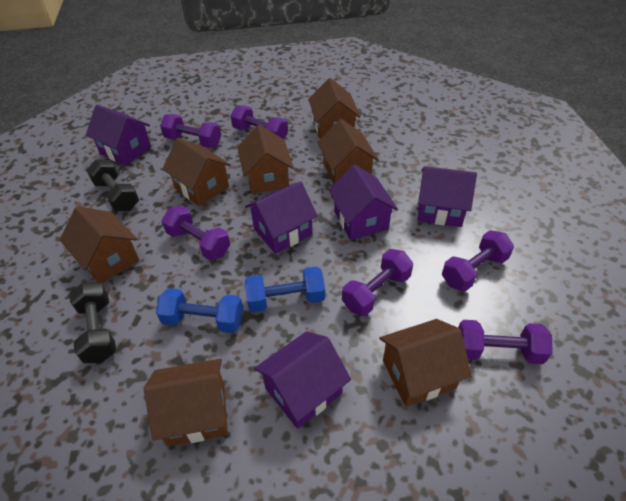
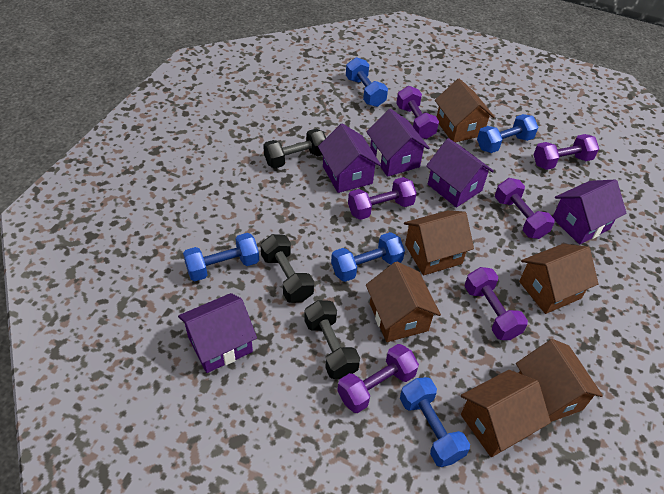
black dumbbell: 2 -> 3
blue dumbbell: 2 -> 5
brown house: 7 -> 6

